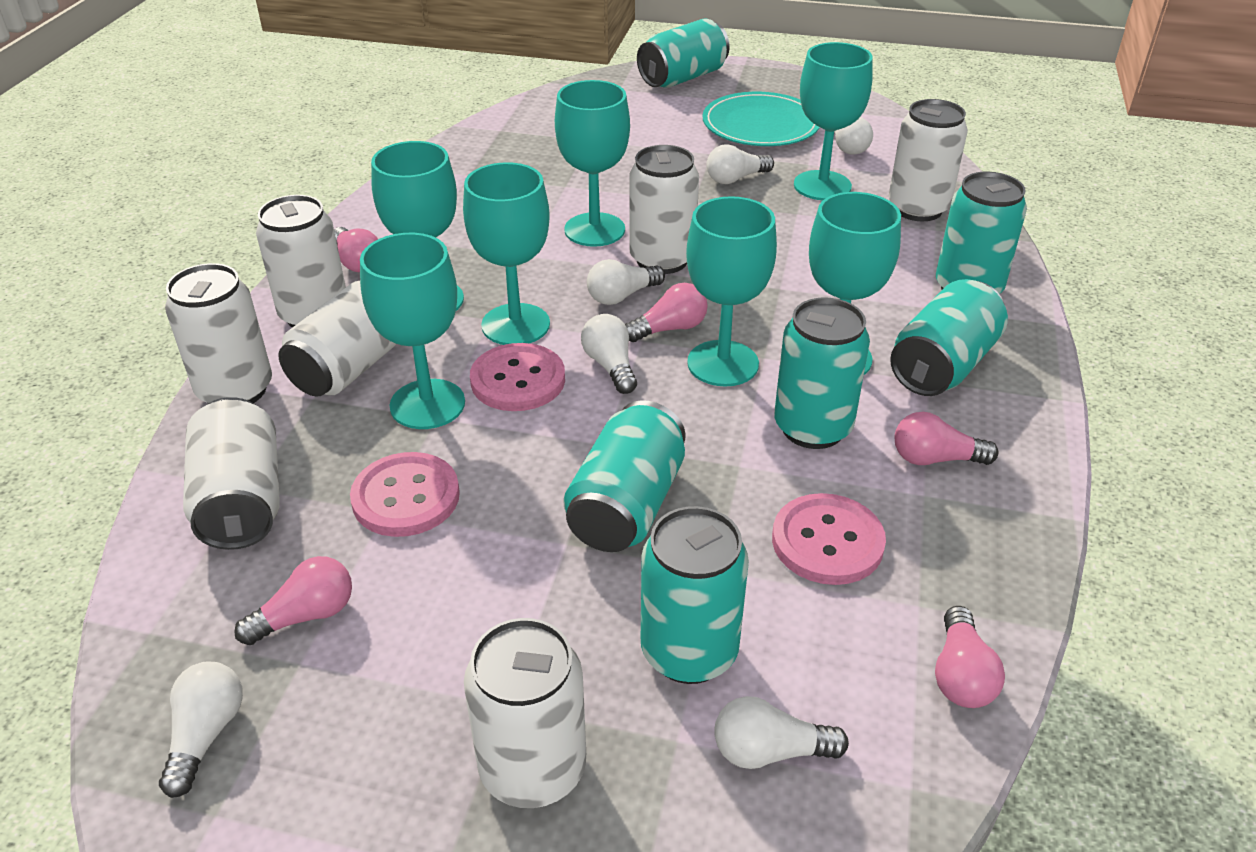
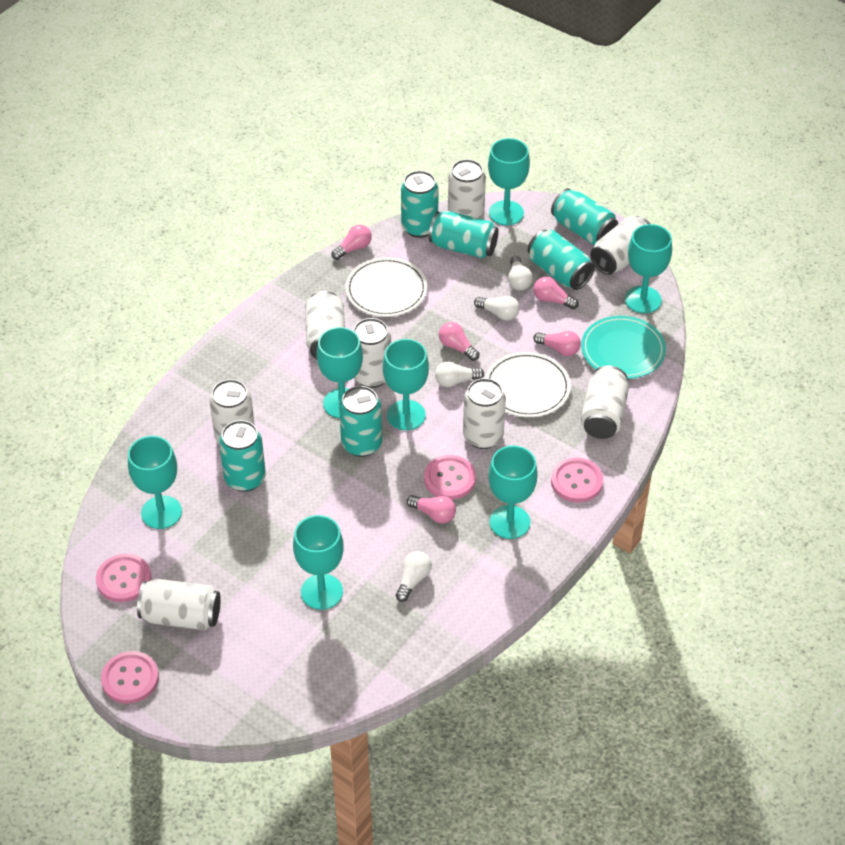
pink button: 3 -> 4
white can: 7 -> 8
white light bulb: 6 -> 4
white plate: 0 -> 2

